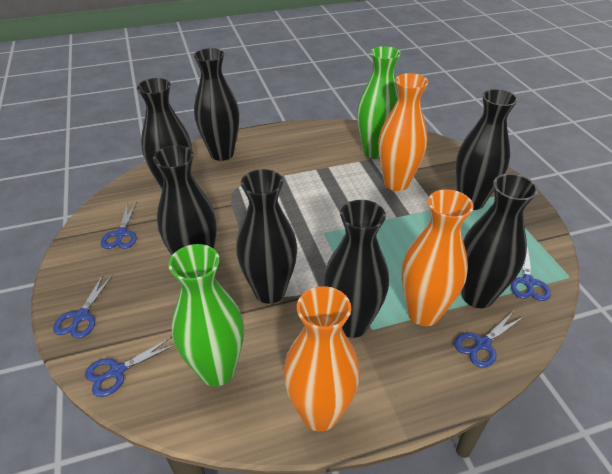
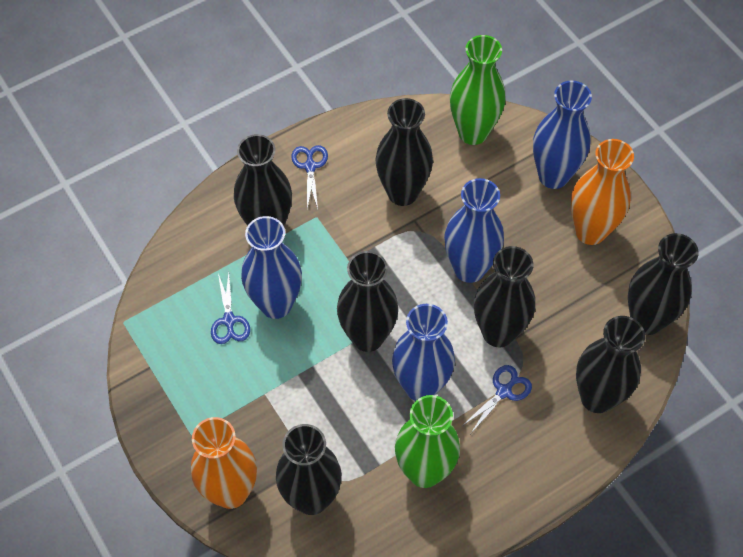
blue scissors: 5 -> 3
blue vase: 0 -> 4
orange vase: 3 -> 2

